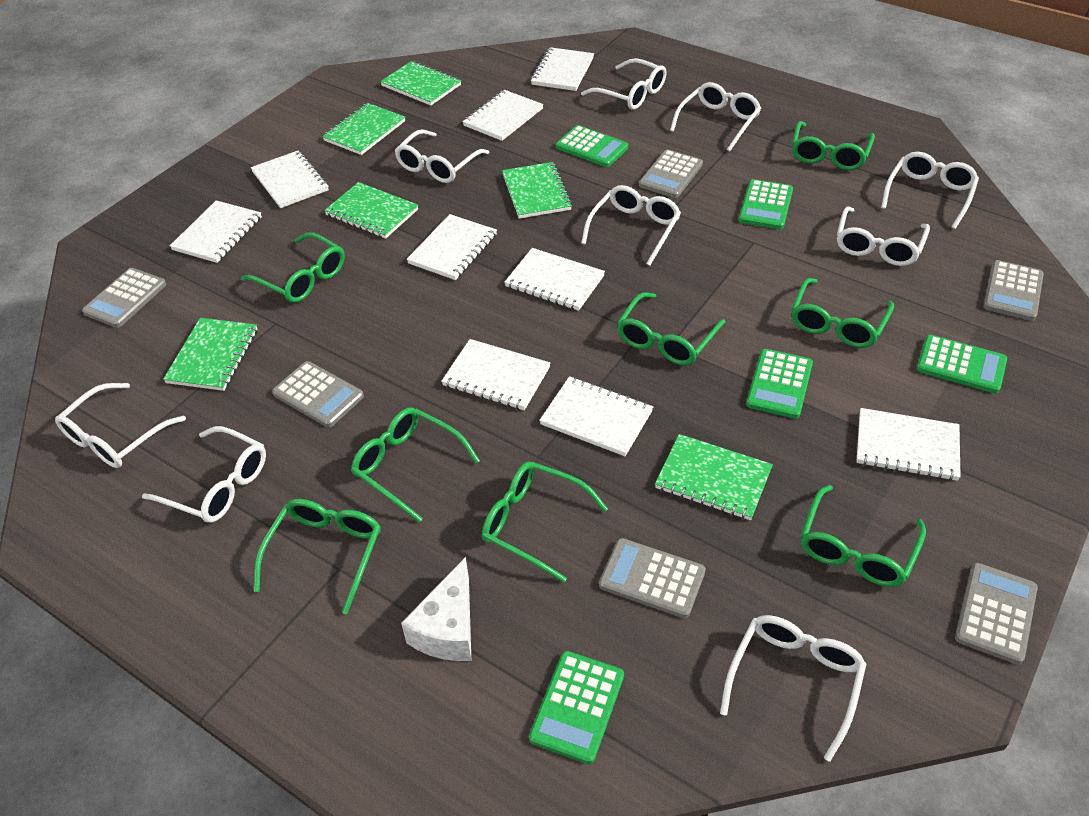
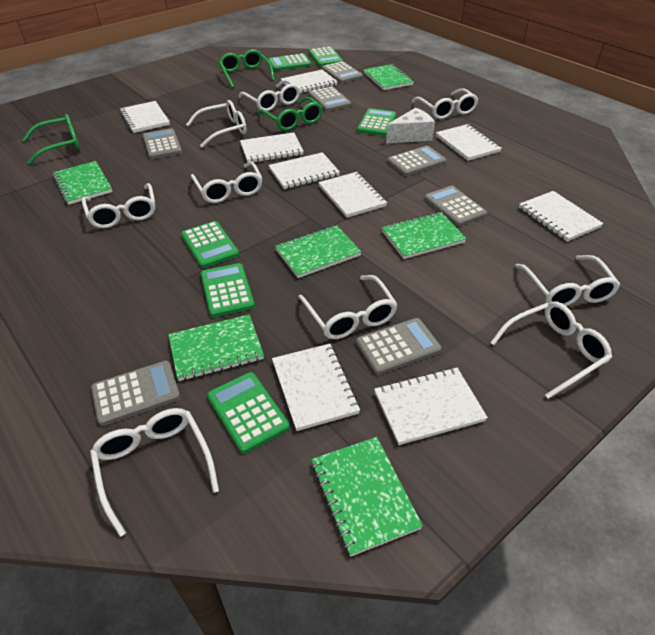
green calculator: 5 -> 6
green glasses: 8 -> 3
grey calculator: 6 -> 7

